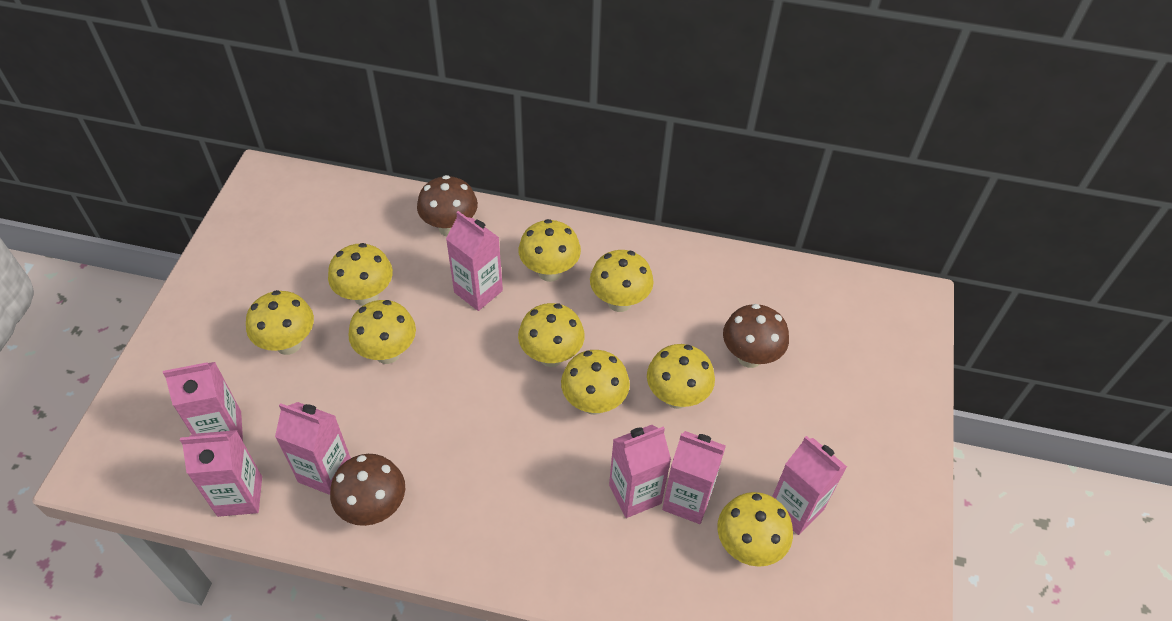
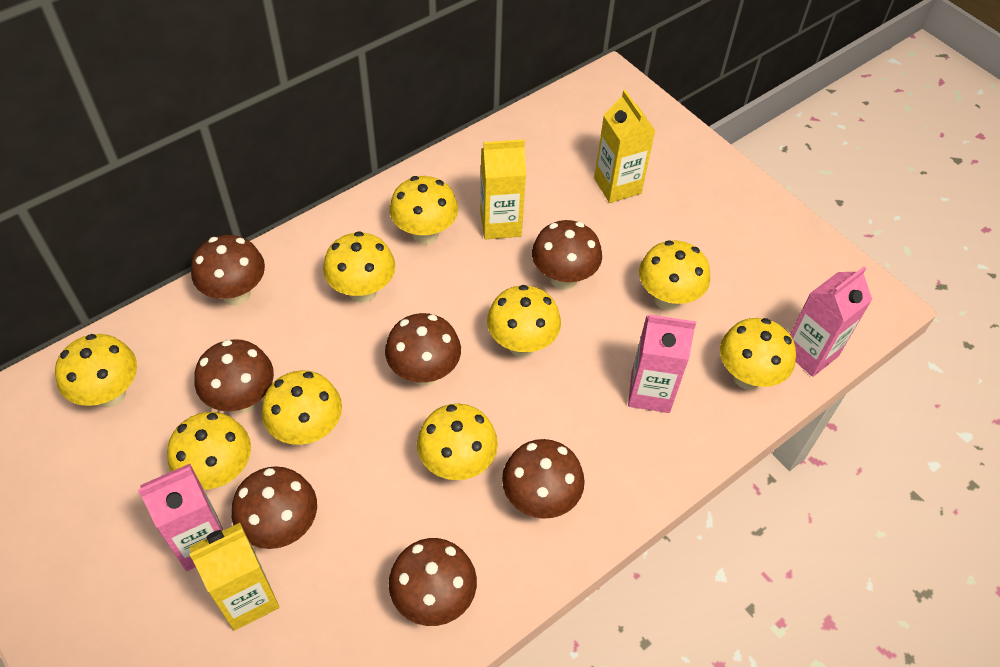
brown mushroom: 3 -> 7
pink carton: 7 -> 3
yellow carton: 0 -> 3

